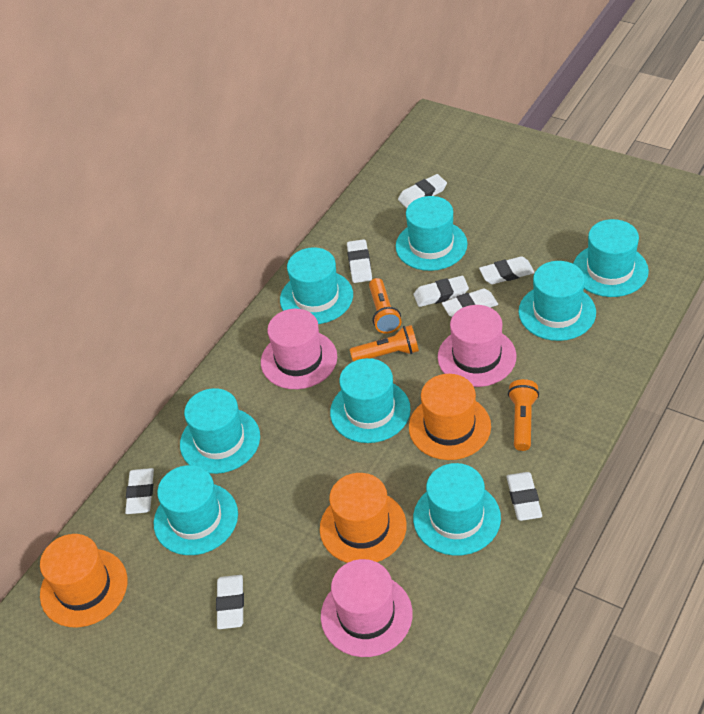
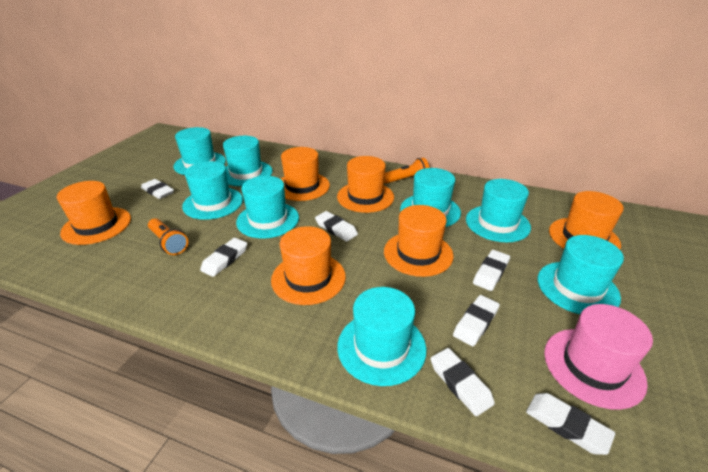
orange flashlight: 3 -> 2
orange hat: 3 -> 6
pink hat: 3 -> 1
white eraser: 8 -> 7

